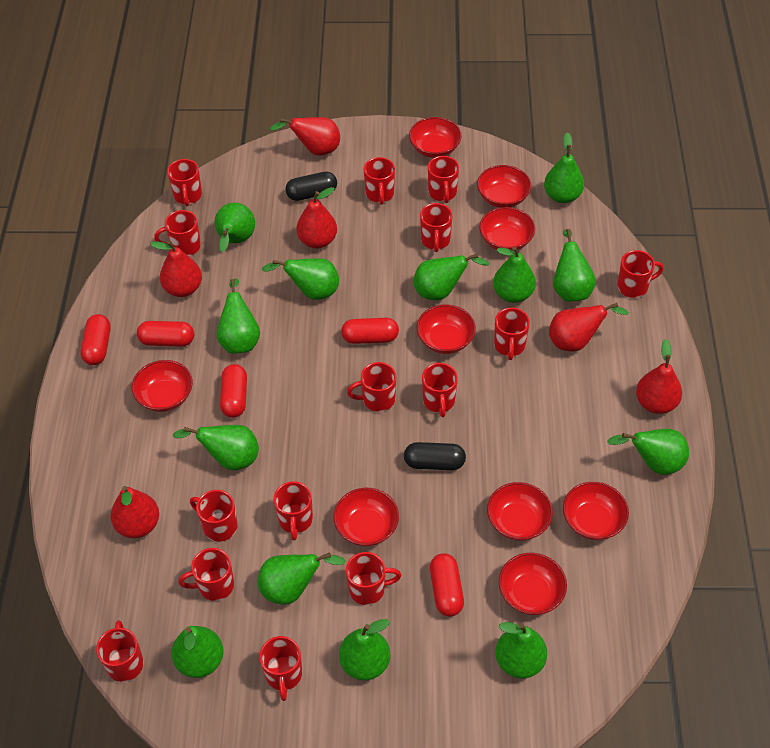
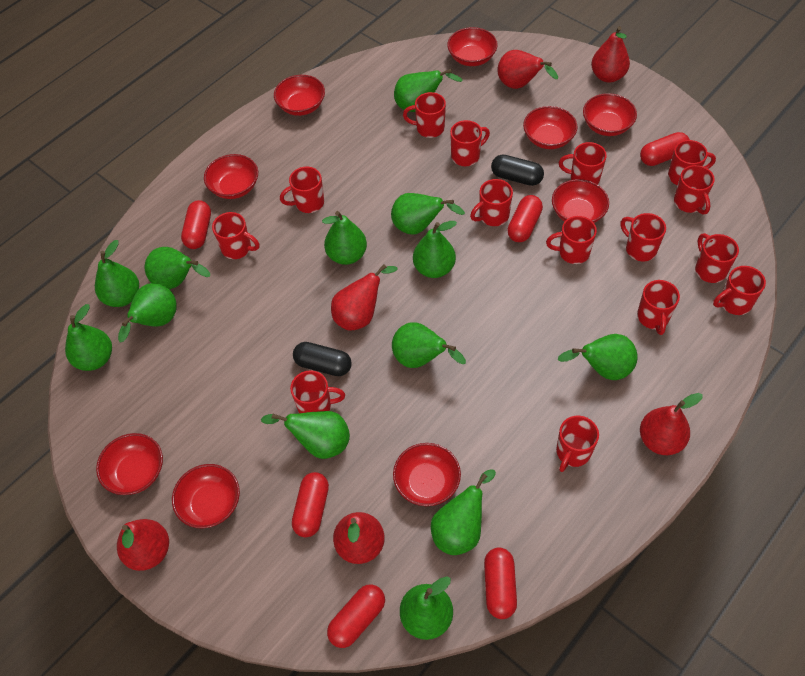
red capsule: 5 -> 6

